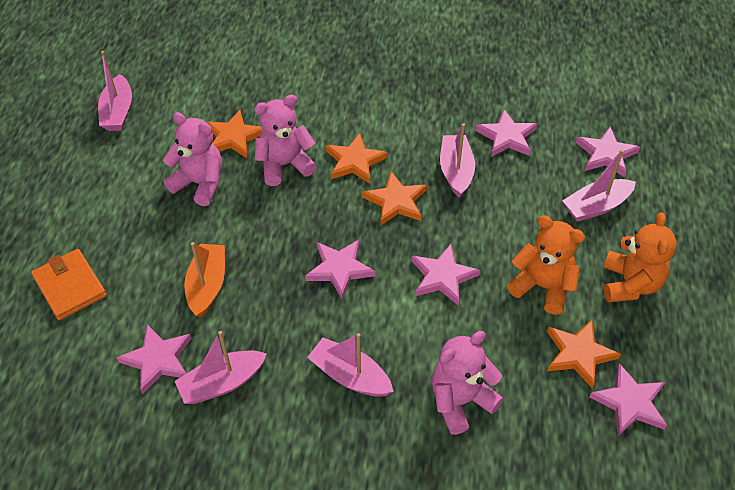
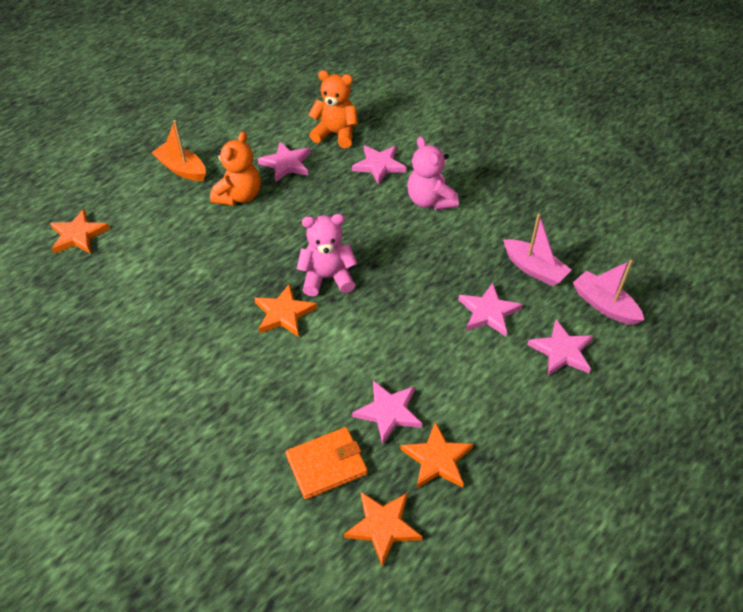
pink boat: 5 -> 2
pink star: 6 -> 5
pink teddy bear: 3 -> 2

